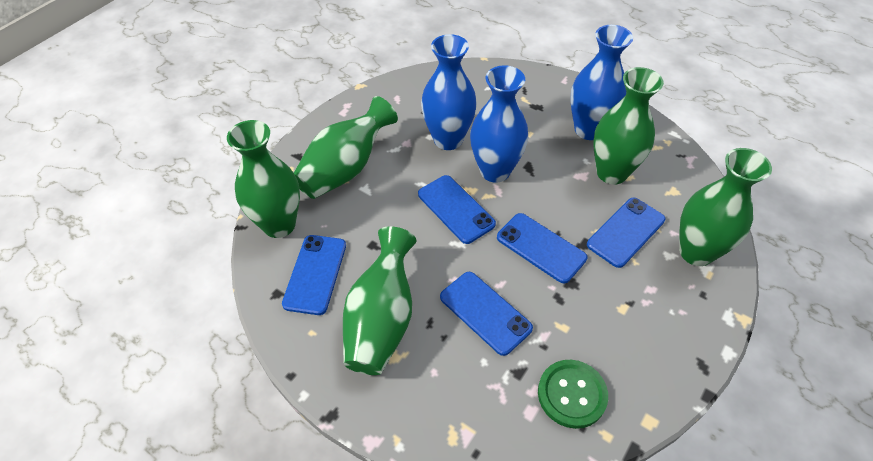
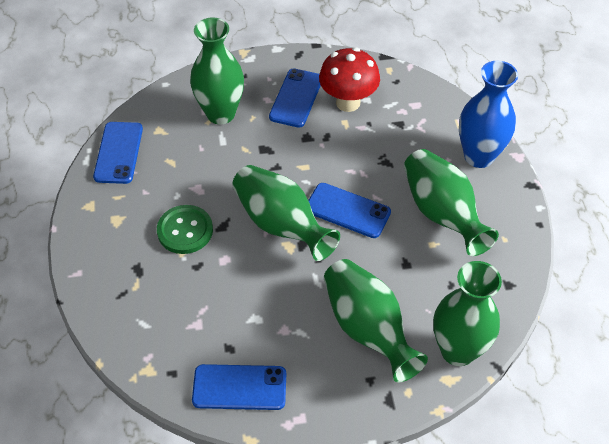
blue phone: 5 -> 4
blue vase: 3 -> 1
red mushroom: 0 -> 1

